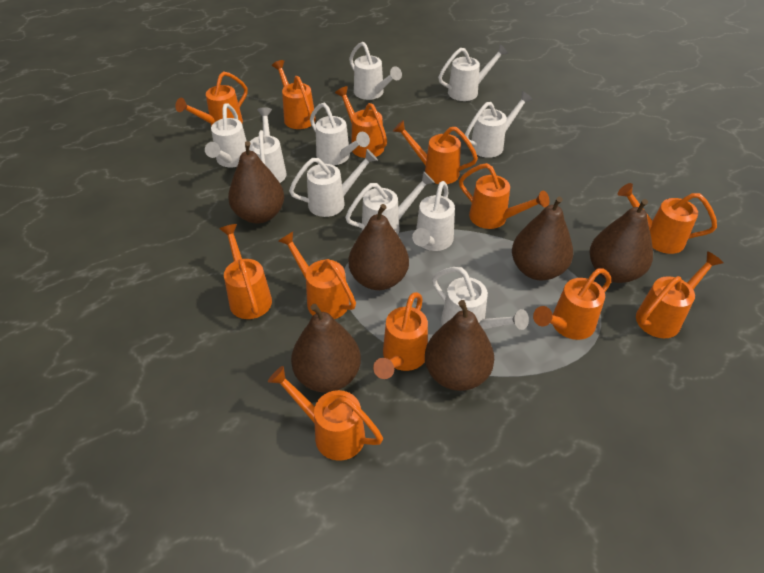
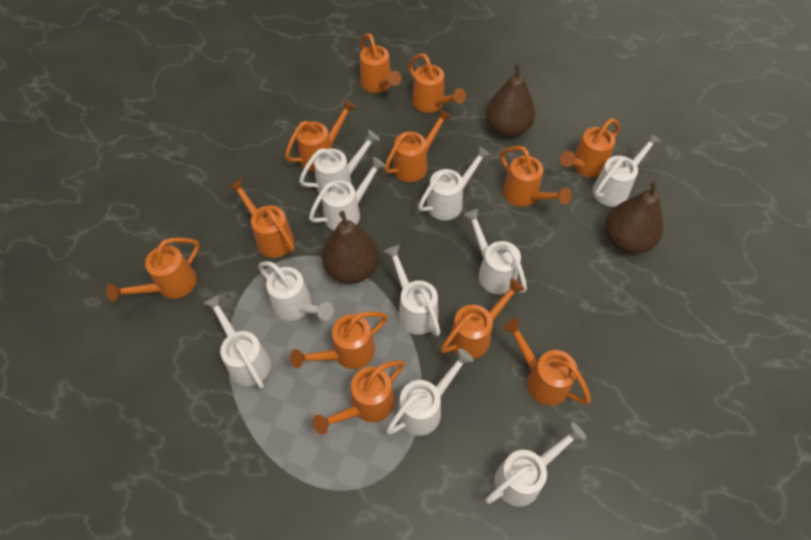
brown pear: 6 -> 3

